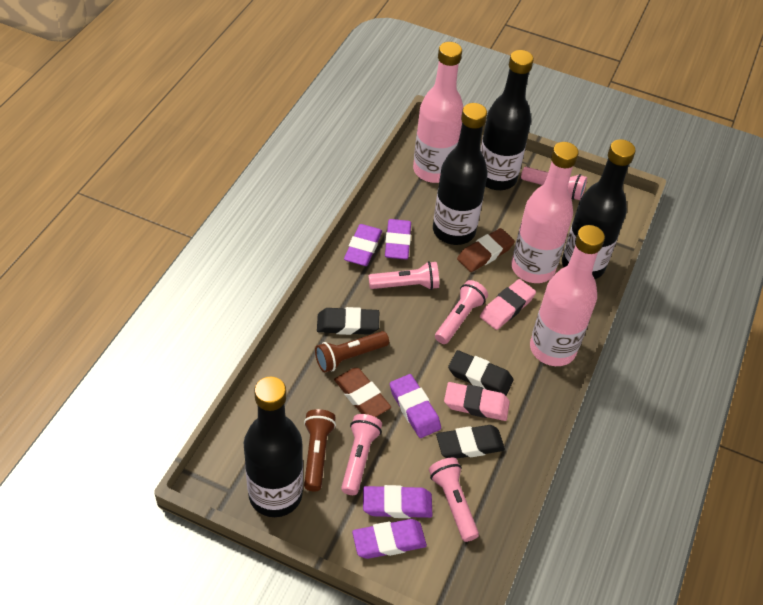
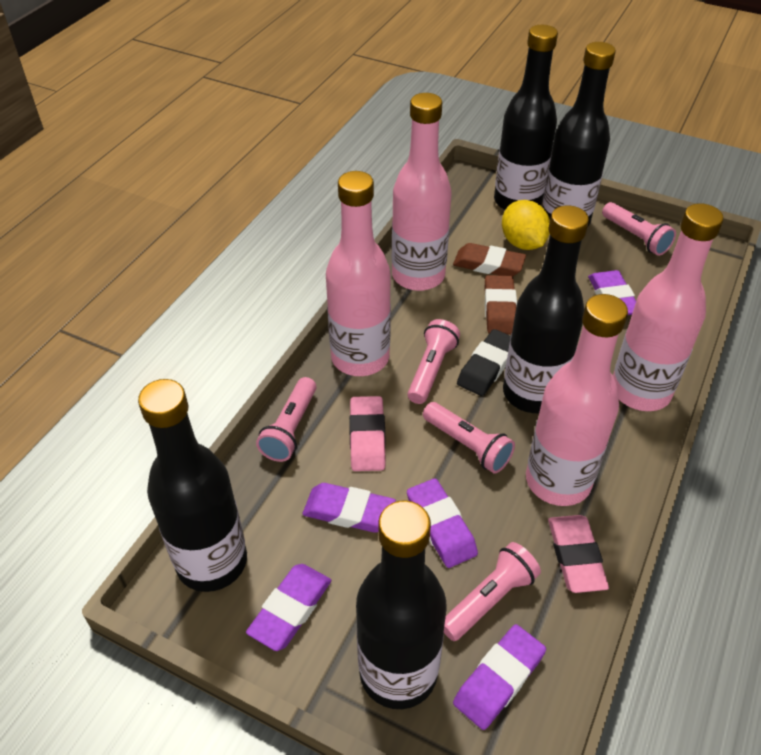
black bottle: 4 -> 5
black eraser: 3 -> 1
brown flashlight: 2 -> 0
pink bottle: 3 -> 4
yellow lemon: 0 -> 1

